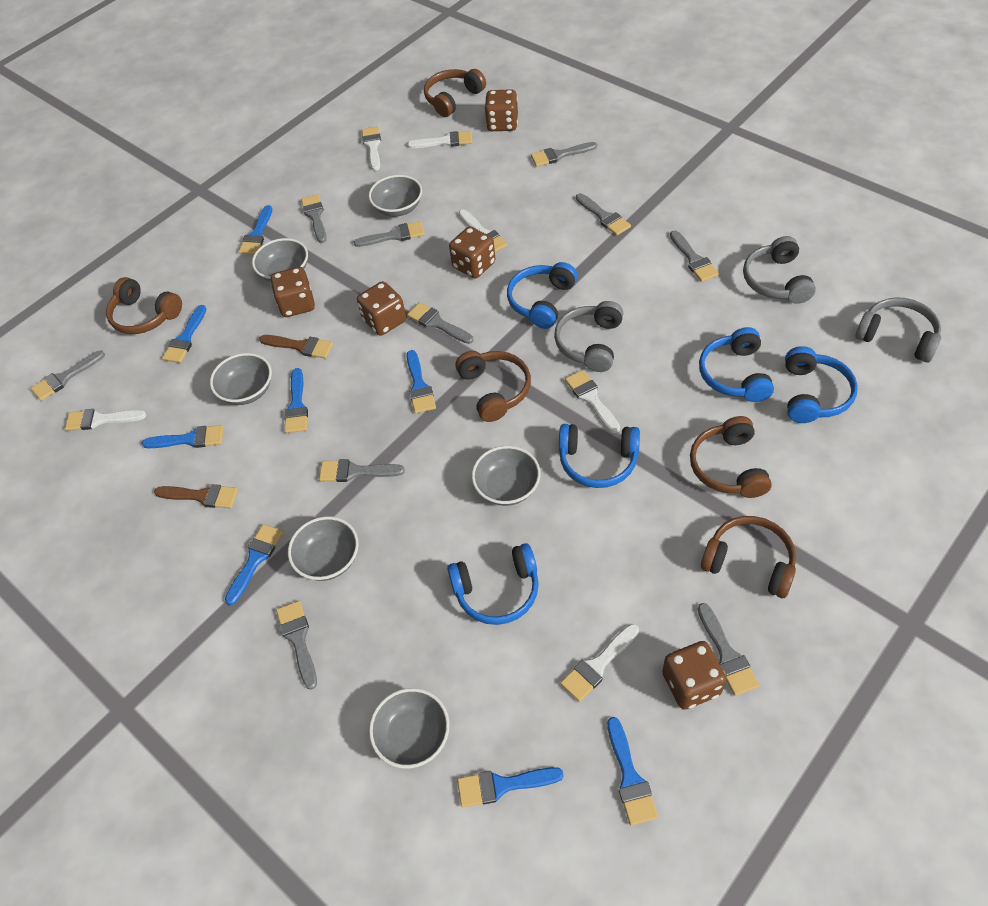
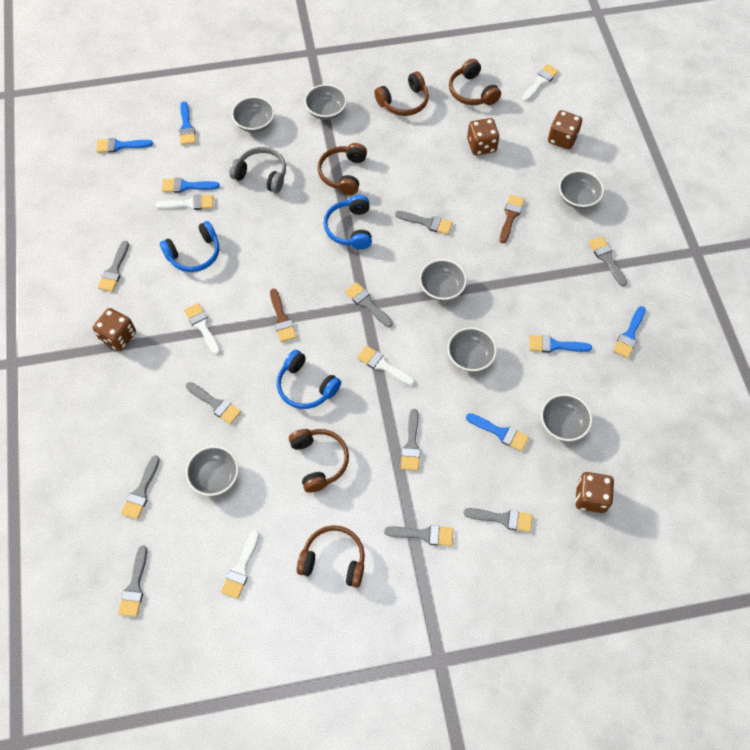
blue brush: 8 -> 6
blue headphones: 5 -> 3
brown dice: 5 -> 4
grey bowl: 6 -> 7
grey headphones: 3 -> 1
white brush: 6 -> 5

